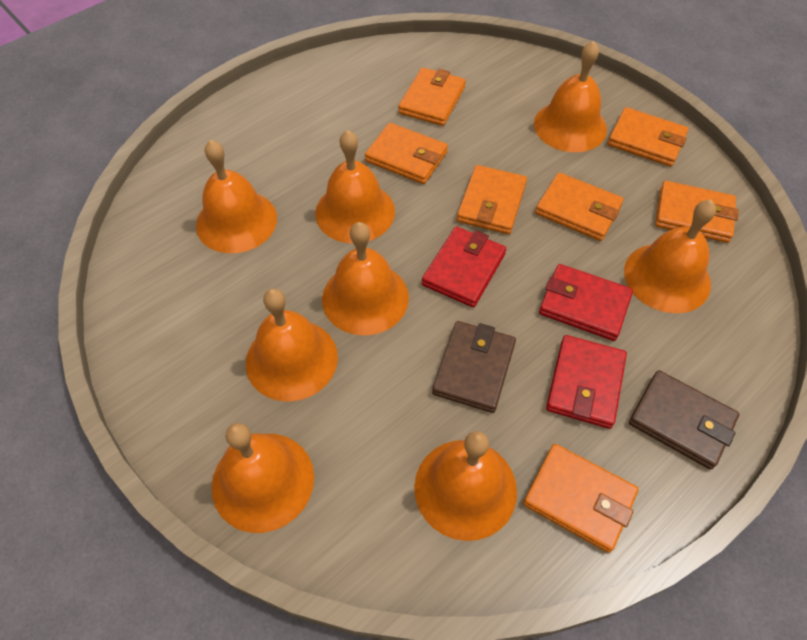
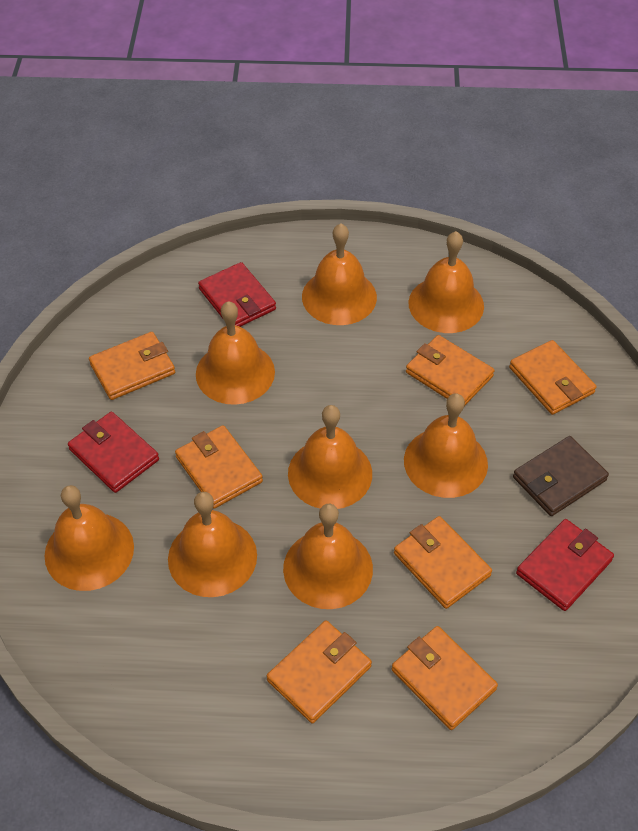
brown wallet: 2 -> 1

